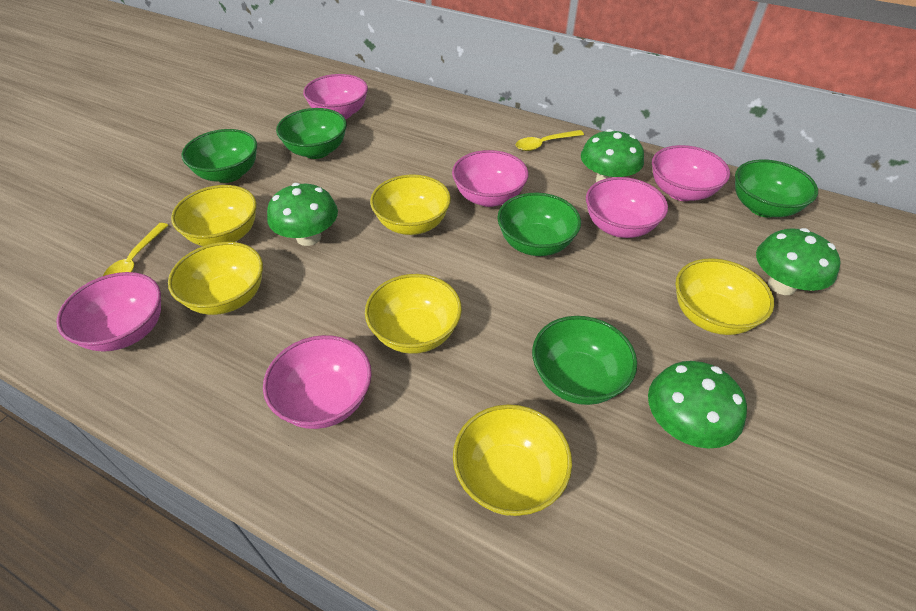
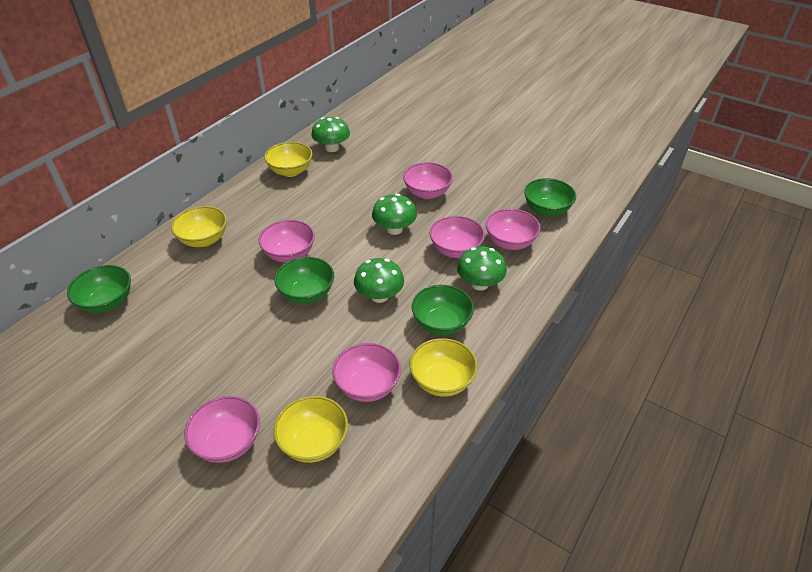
green bowl: 5 -> 4
yellow bowl: 6 -> 4
yellow spoon: 2 -> 0

